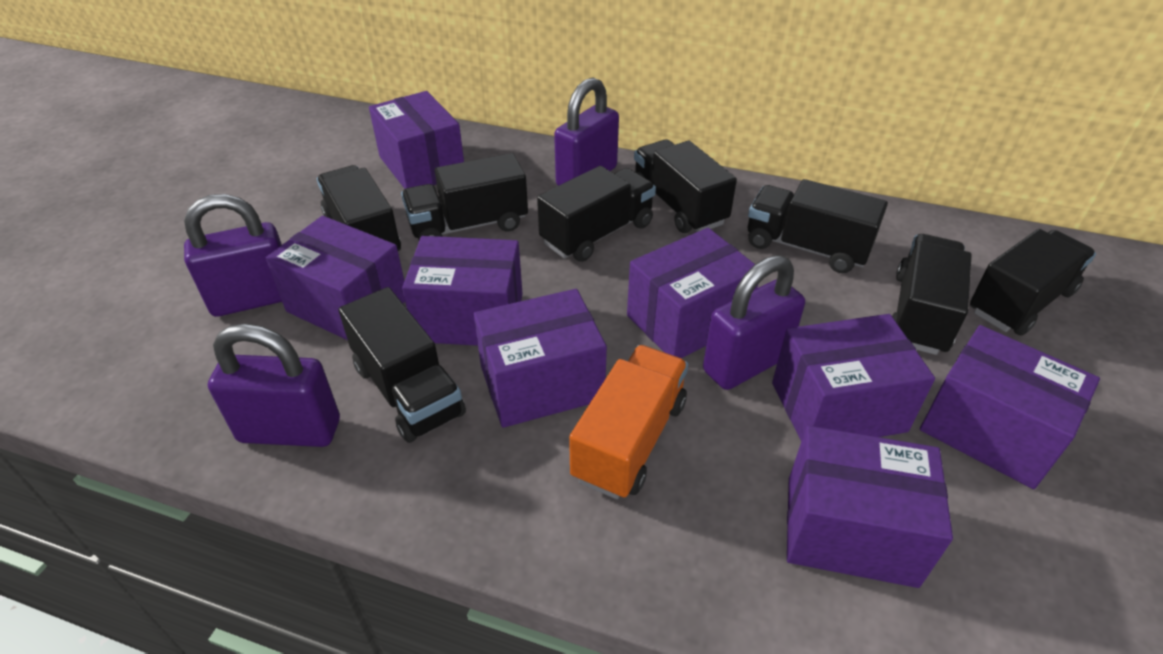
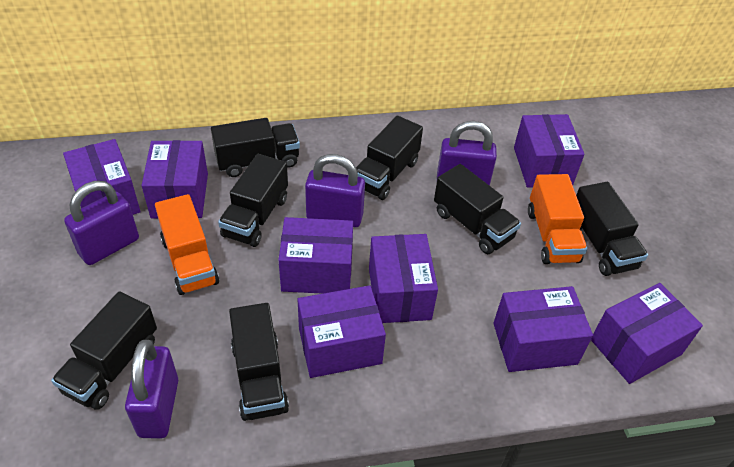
black truck: 8 -> 7
orange truck: 1 -> 2

